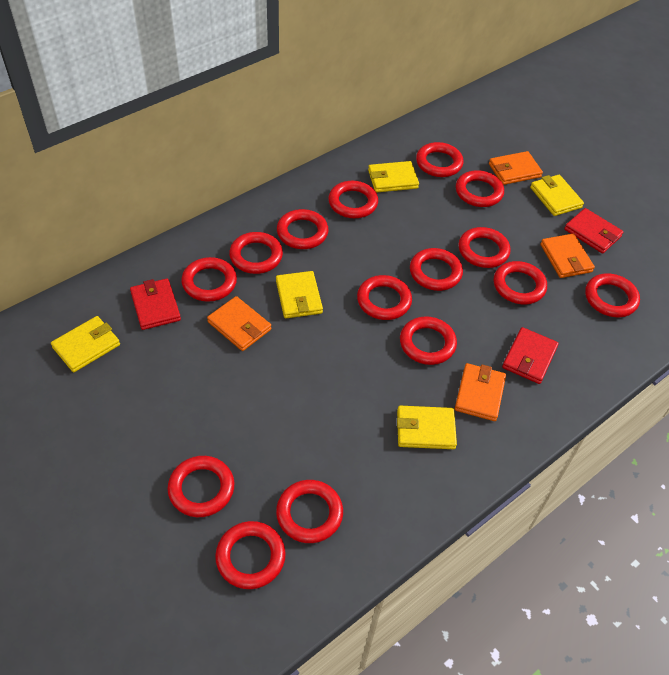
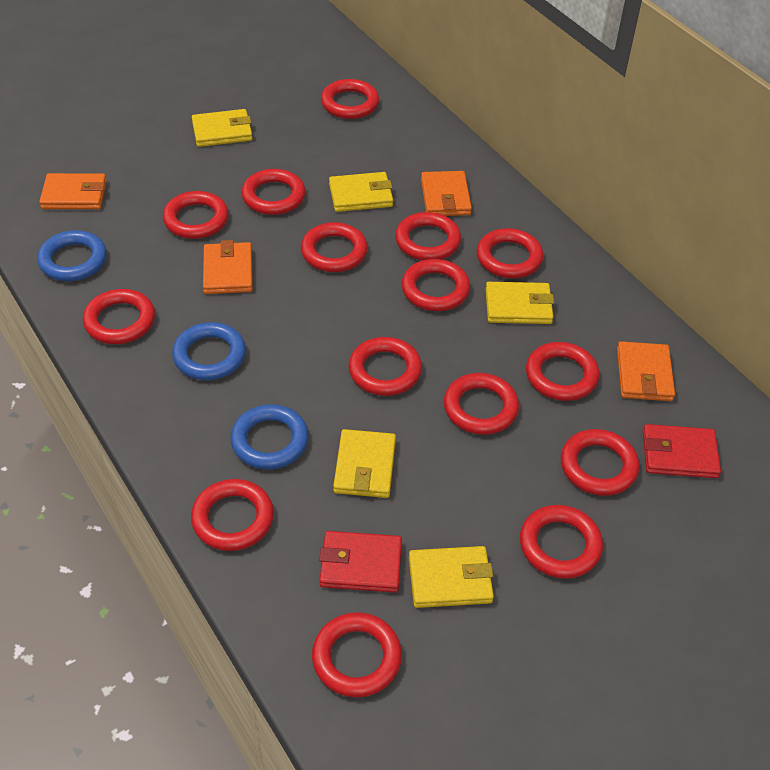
blue ring: 0 -> 3
red wallet: 3 -> 2

